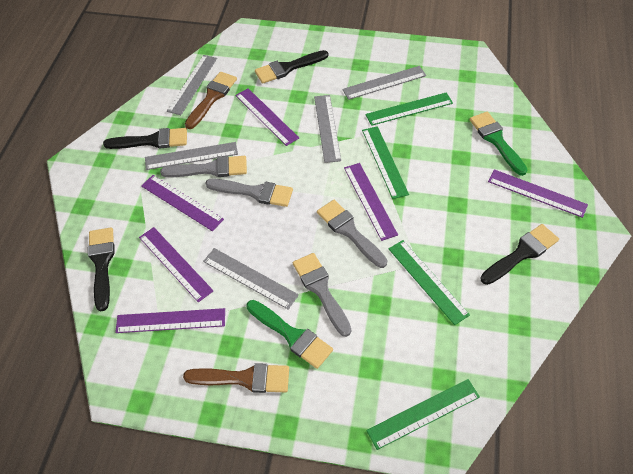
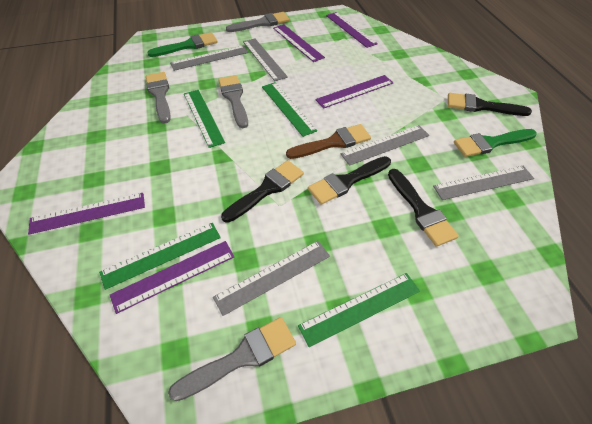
brown brush: 2 -> 1
purple ruler: 6 -> 5

